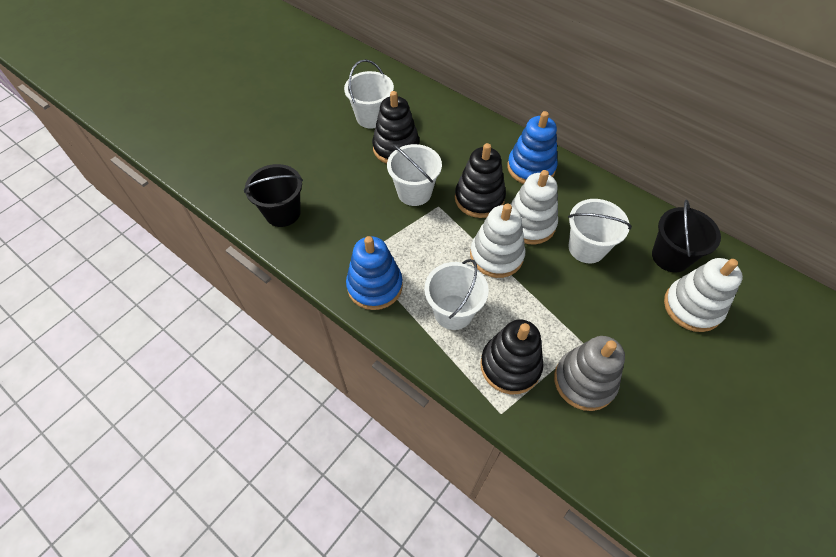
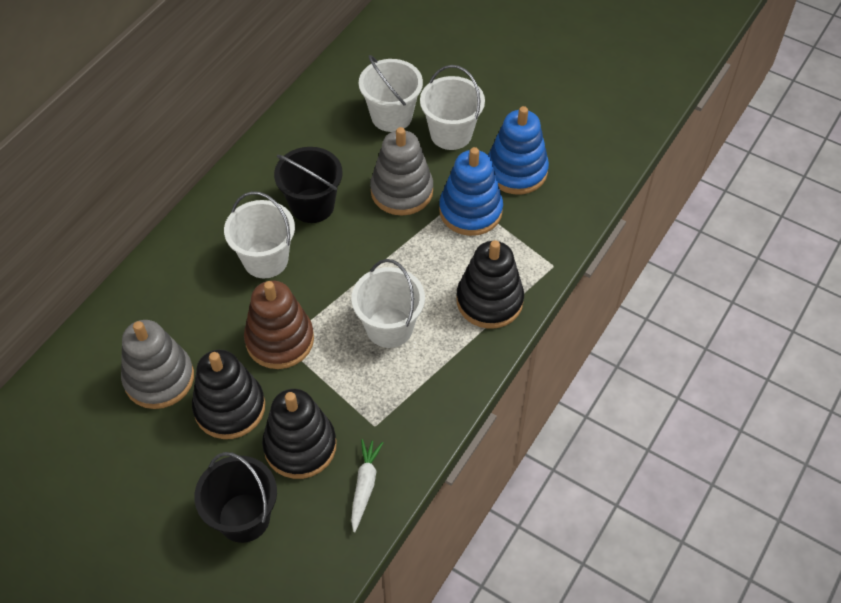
brown stacking toy: 0 -> 1
grey stacking toy: 1 -> 2
white carrot: 0 -> 1
white stacking toy: 3 -> 0

